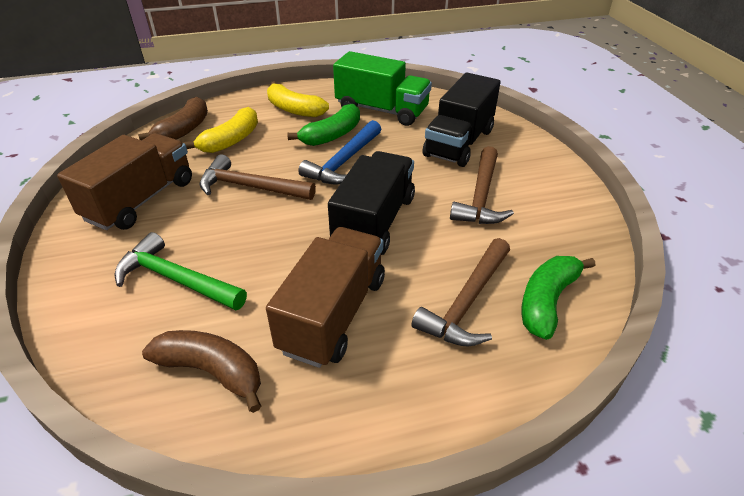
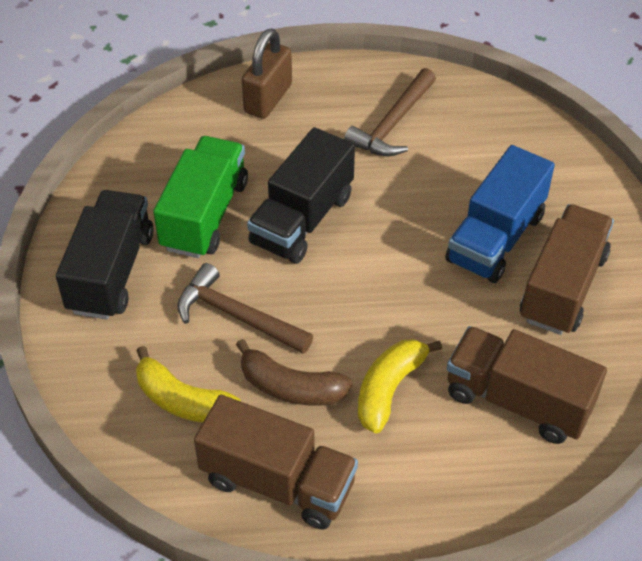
blue hammer: 1 -> 0
blue truck: 0 -> 1
brown banana: 2 -> 1
brown hammer: 3 -> 2
brown padlock: 0 -> 1
brown truck: 2 -> 3
green banana: 2 -> 0
green hammer: 1 -> 0

